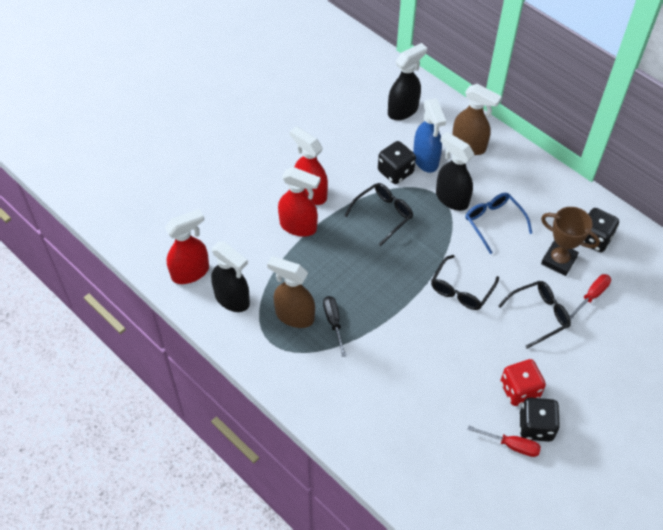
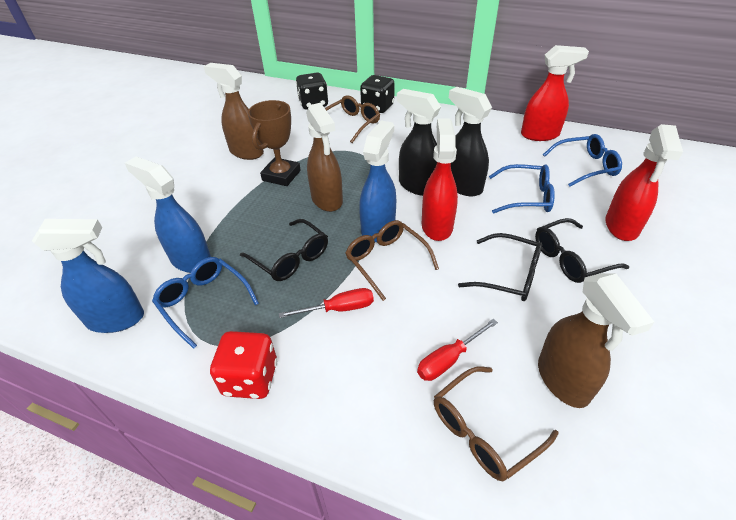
black dice: 3 -> 2
black screwdriver: 1 -> 0
black spray bottle: 3 -> 2
blue glasses: 1 -> 3
blue spray bottle: 1 -> 3
brown glasses: 0 -> 3
brown spray bottle: 2 -> 3

